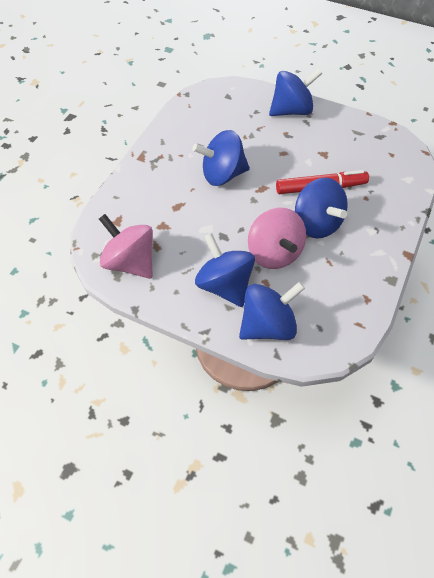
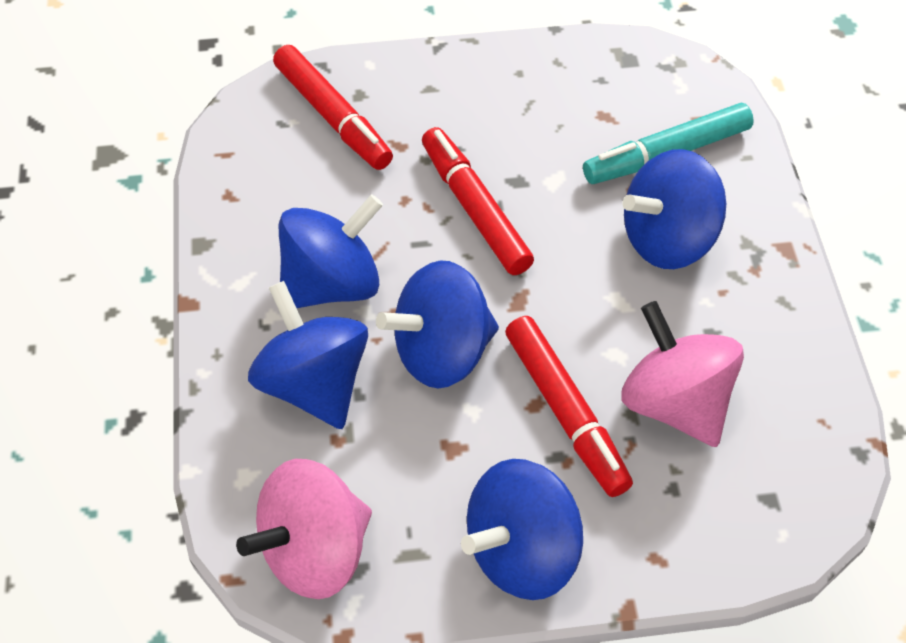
red marker: 1 -> 3
turquoise marker: 0 -> 1

